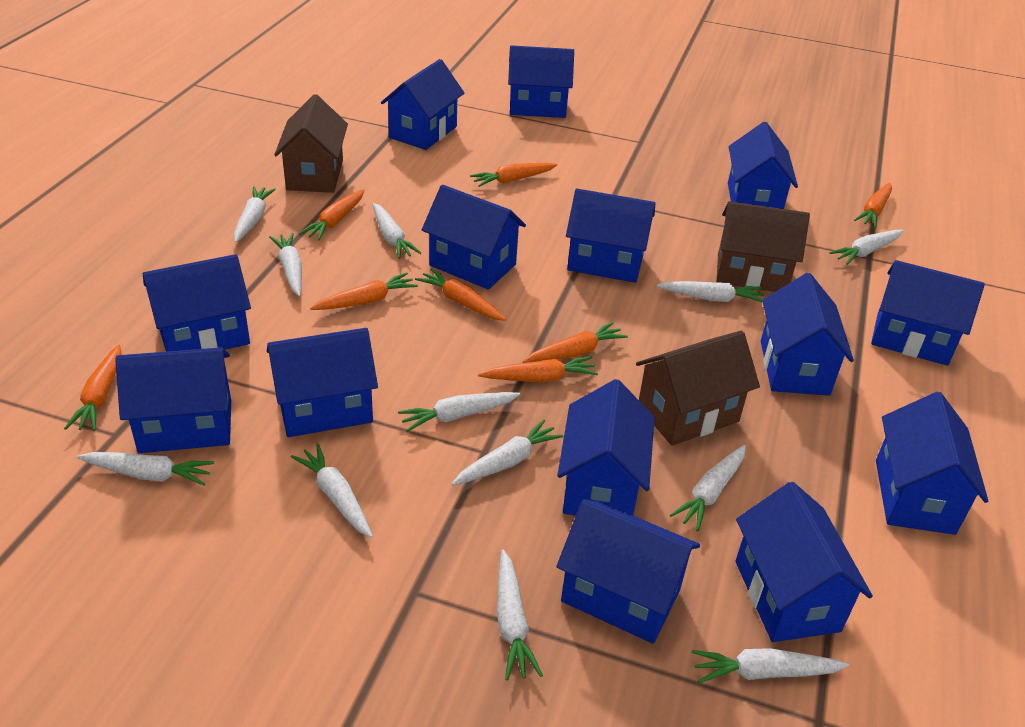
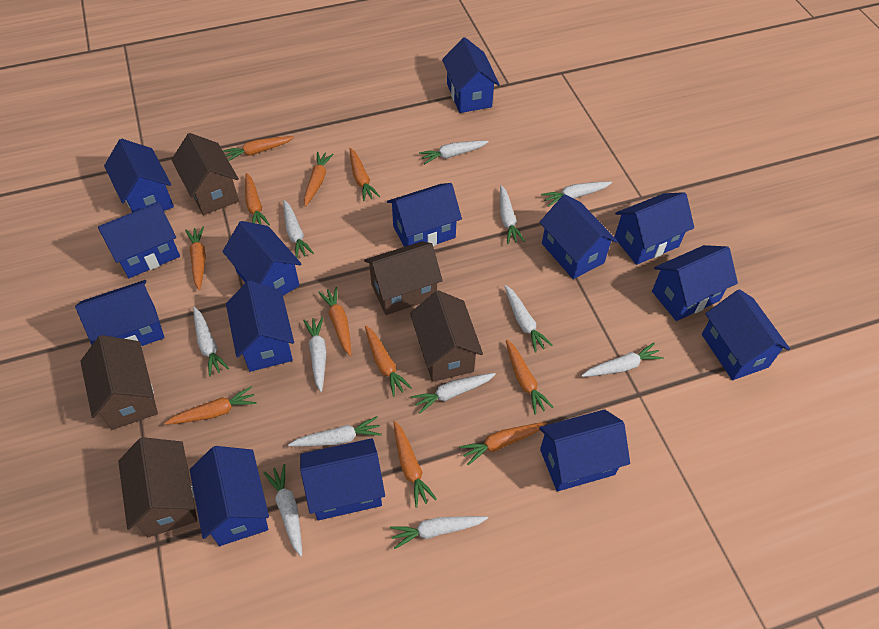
brown house: 3 -> 5
orange carrot: 8 -> 11

